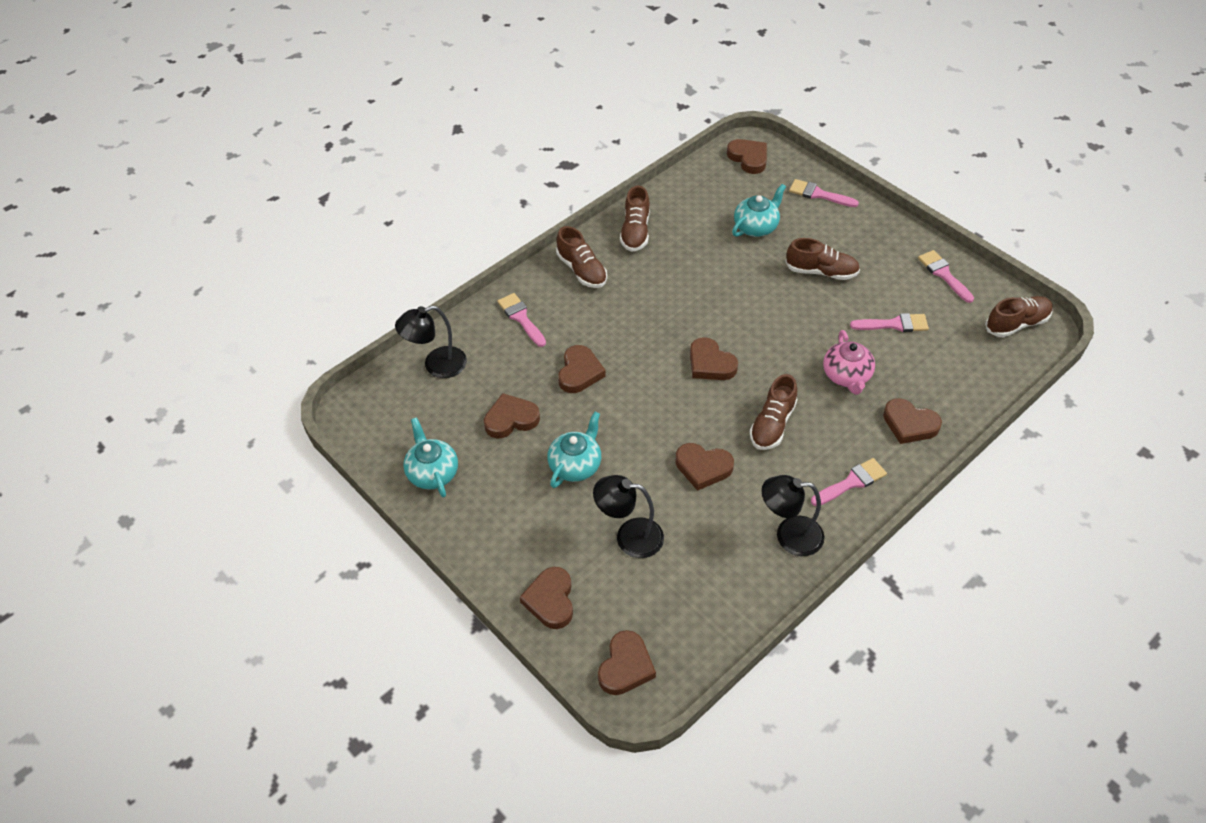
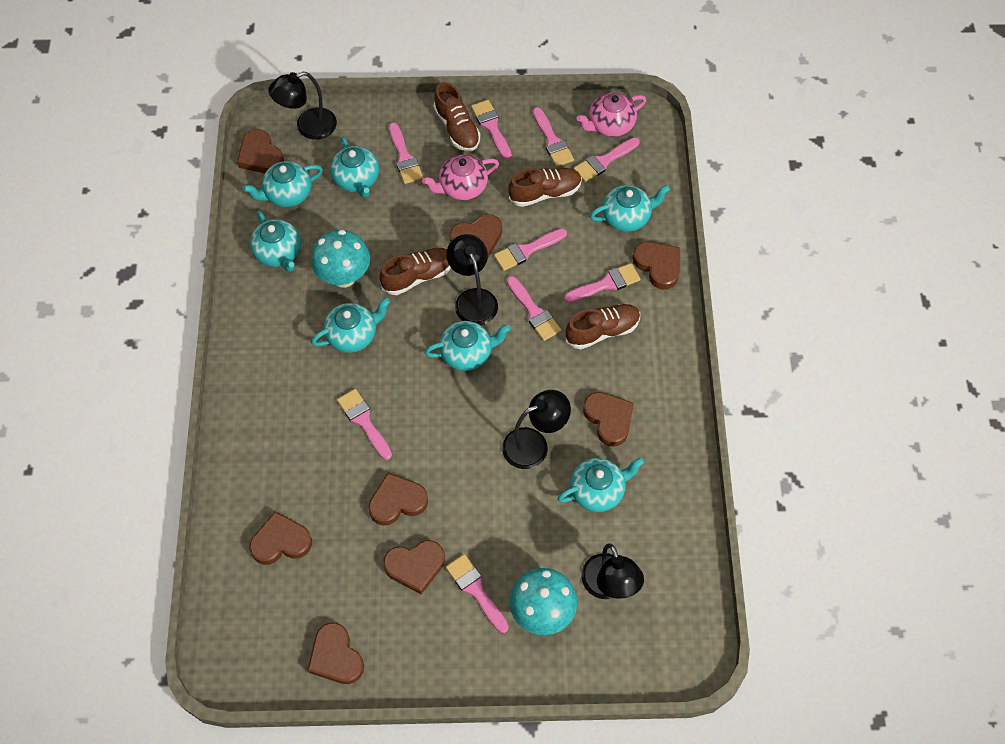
black lamp: 3 -> 4
brown shoe: 5 -> 4
pink brush: 5 -> 9
pink teapot: 1 -> 2
turquoise mushroom: 0 -> 2
turquoise teapot: 3 -> 7

